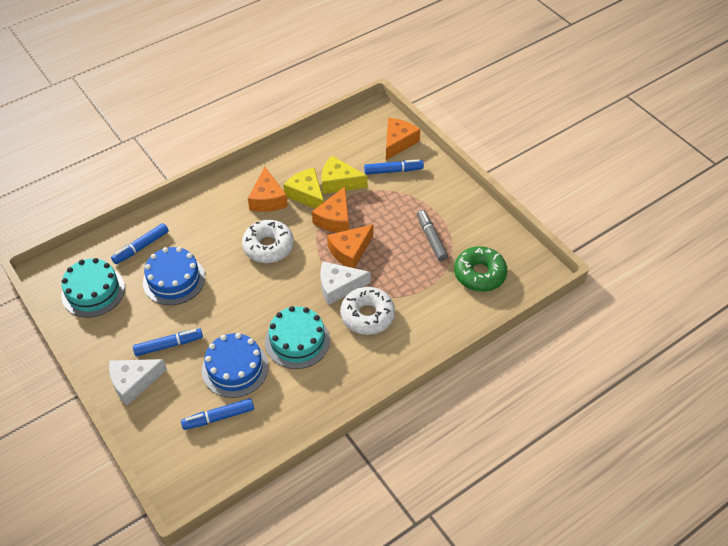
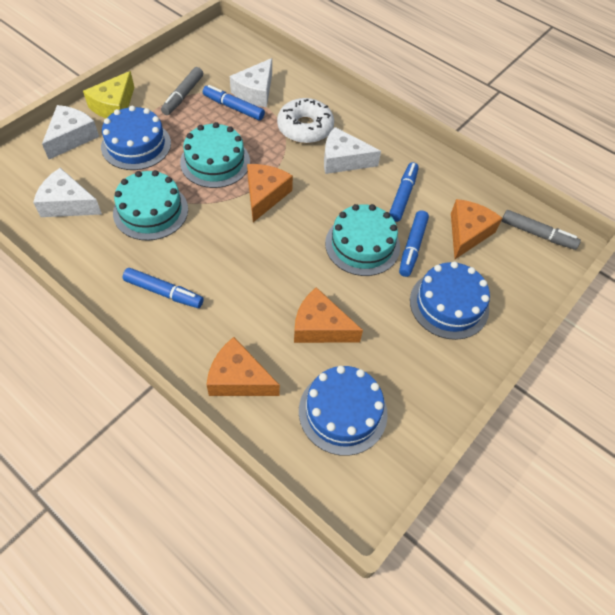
blue cake: 2 -> 3
green donut: 1 -> 0
grey marker: 1 -> 2
turquoise cake: 2 -> 3
white cheese: 2 -> 4
white donut: 2 -> 1
yellow cheese: 2 -> 1

